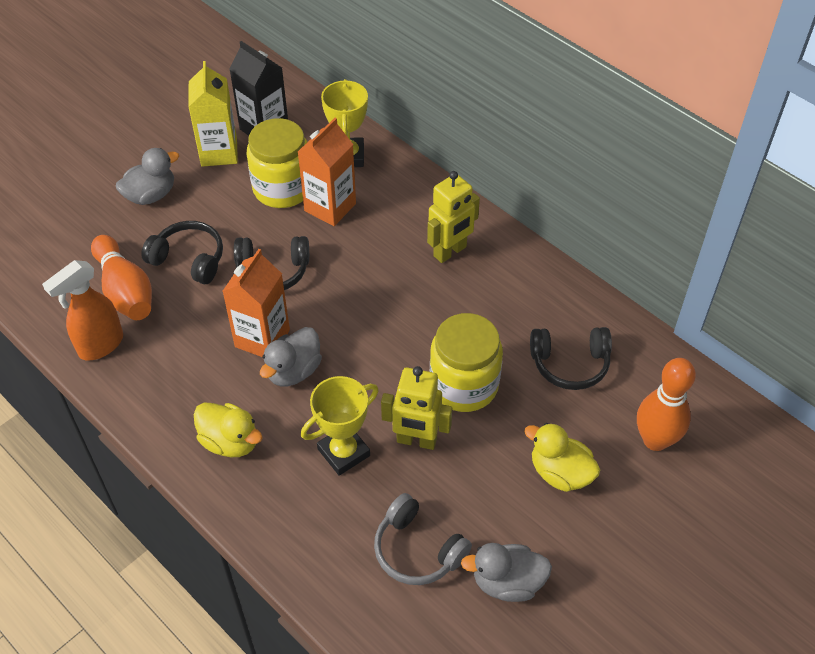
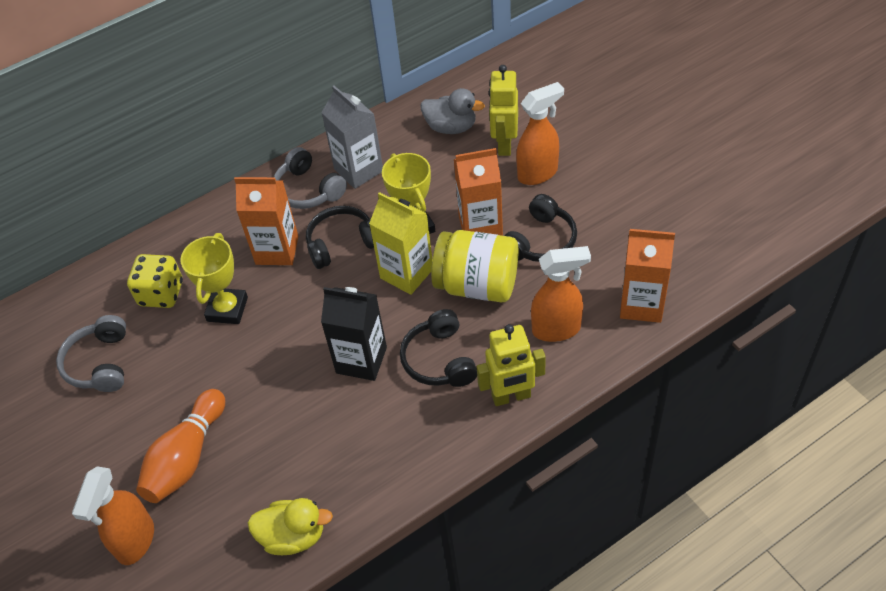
grey carton: 0 -> 1
grey duck: 3 -> 1
grey headphones: 1 -> 2
orange bowling pin: 2 -> 1
orange carton: 2 -> 3
orange spray bottle: 1 -> 3
yellow dice: 0 -> 1
yellow duck: 2 -> 1
yellow jar: 2 -> 1

